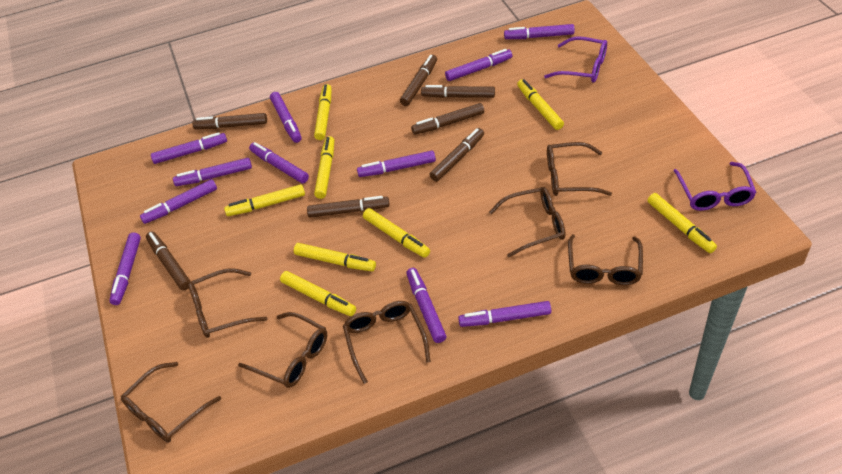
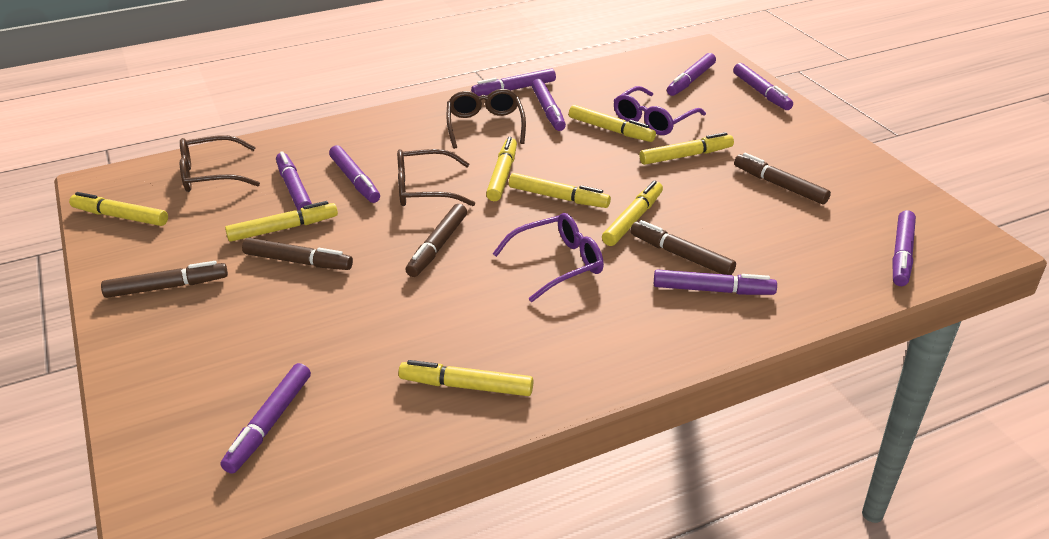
brown glasses: 7 -> 3
brown marker: 7 -> 5
purple marker: 11 -> 9

